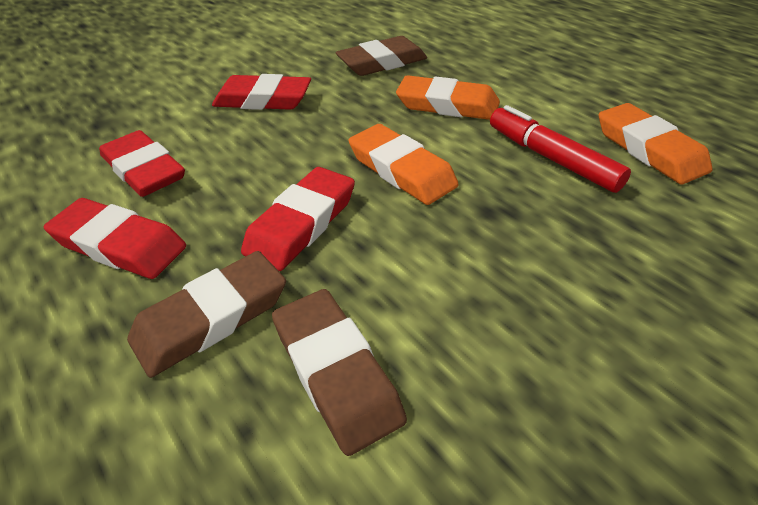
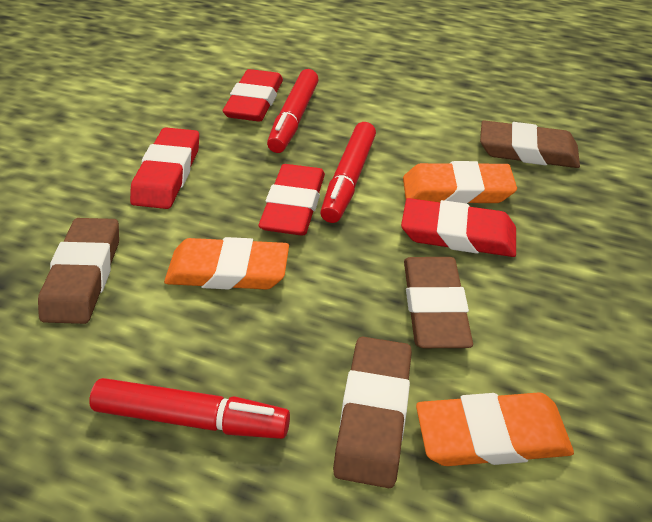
brown eraser: 3 -> 4
red marker: 1 -> 3

